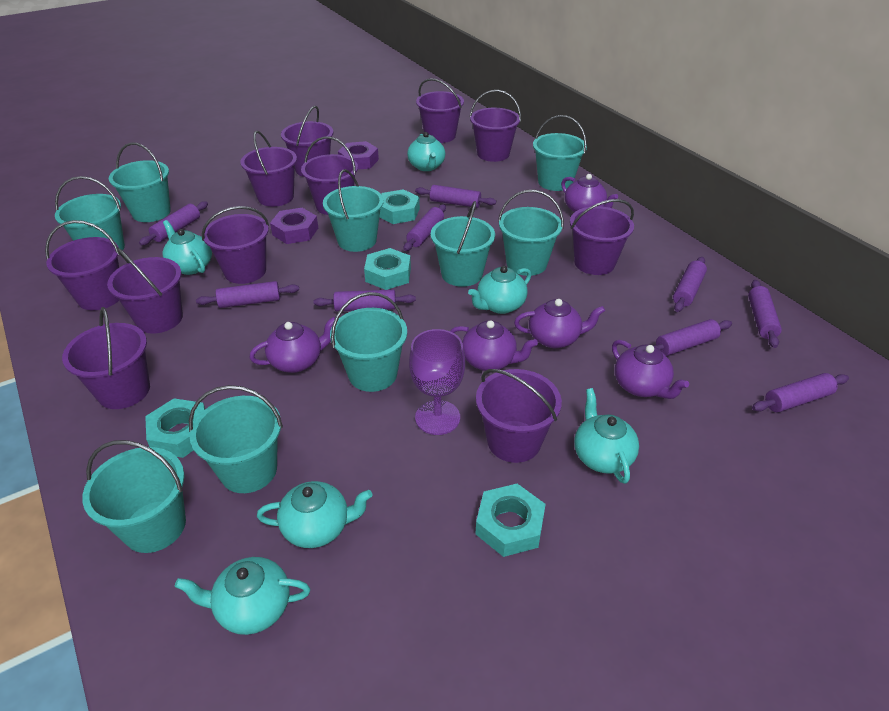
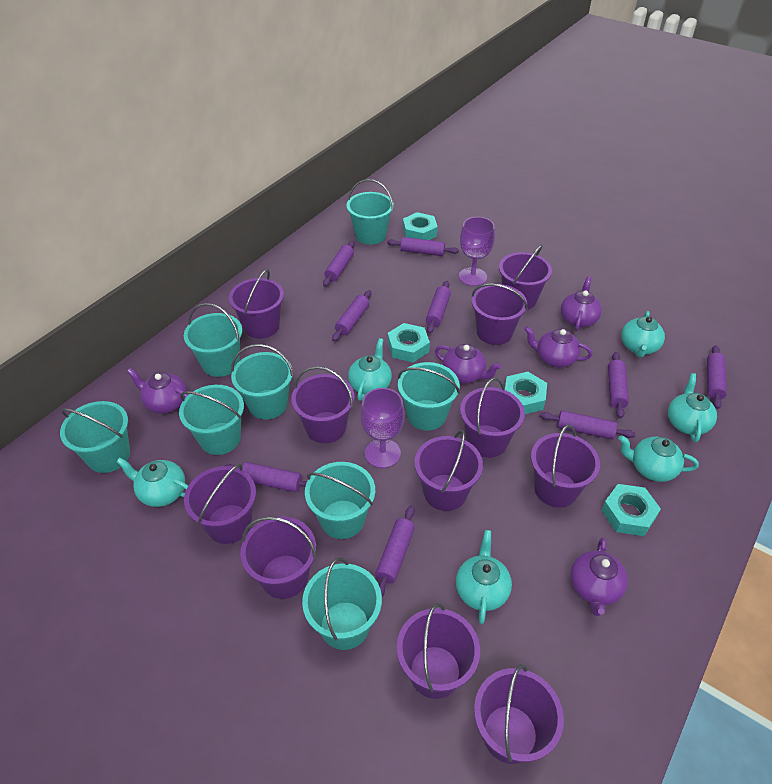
purple goblet: 1 -> 2
purple nut: 2 -> 0
turquoise bucket: 9 -> 8

